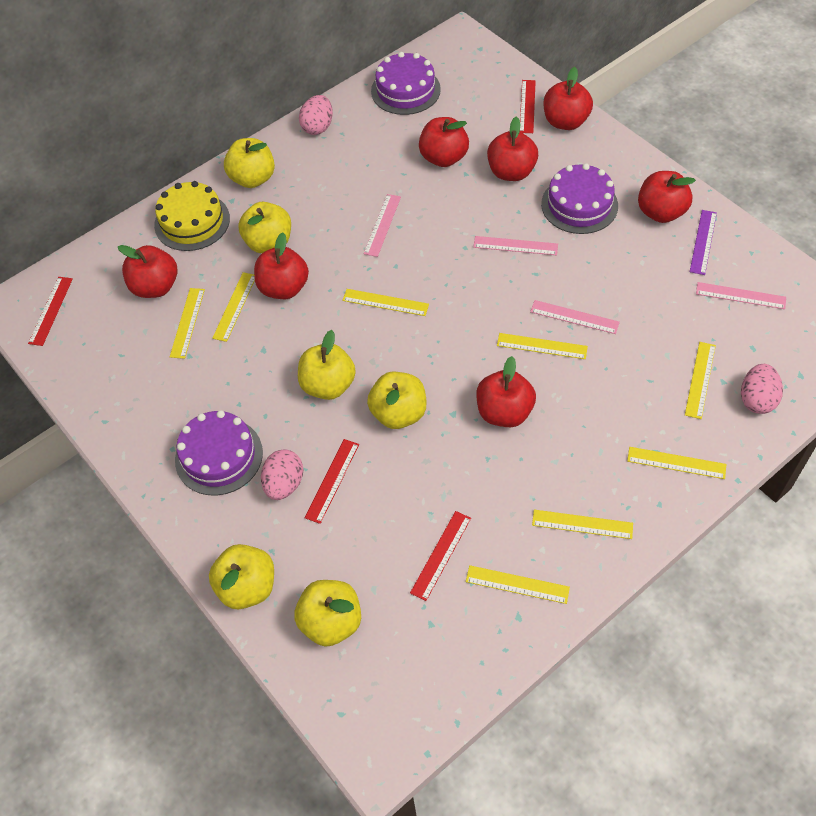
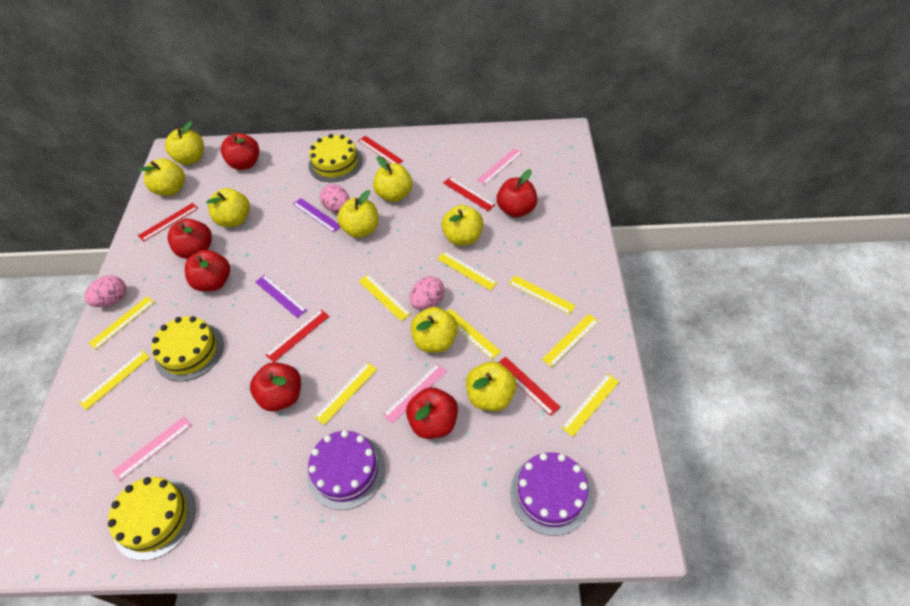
pink ruler: 4 -> 3
purple cake: 3 -> 2
purple ruler: 1 -> 2
red apple: 7 -> 6
red ruler: 4 -> 5
yellow apple: 6 -> 8
yellow cake: 1 -> 3
yellow ruler: 8 -> 9

